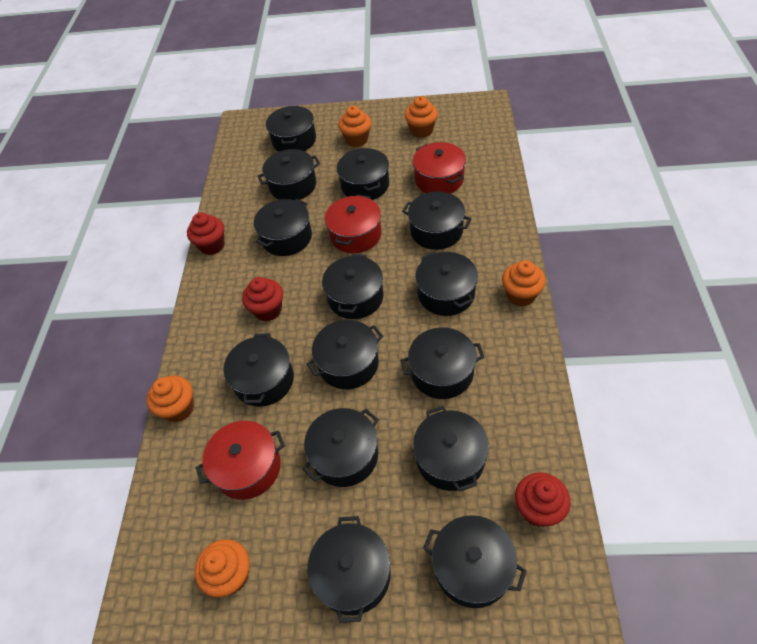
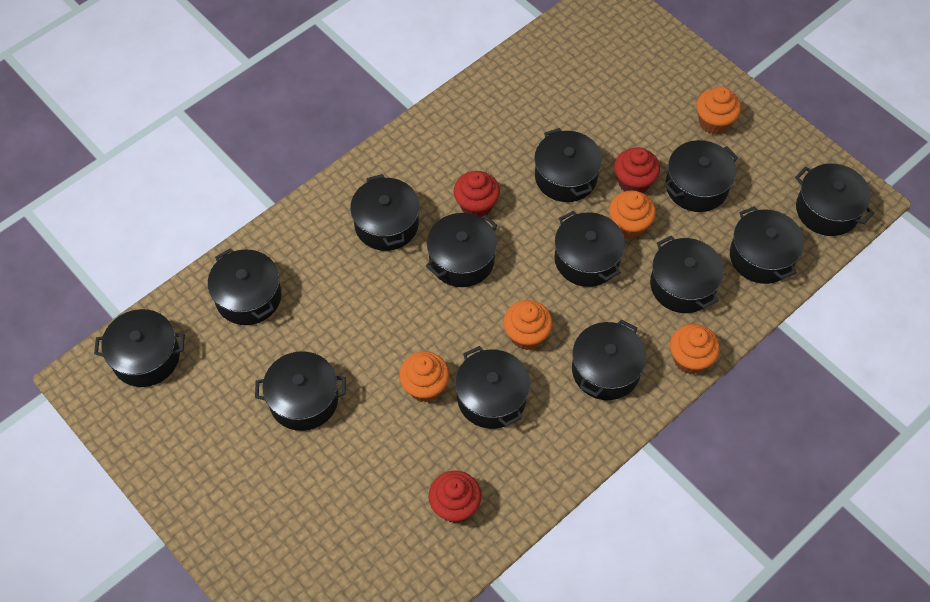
black pot: 14 -> 13
red pot: 3 -> 0

